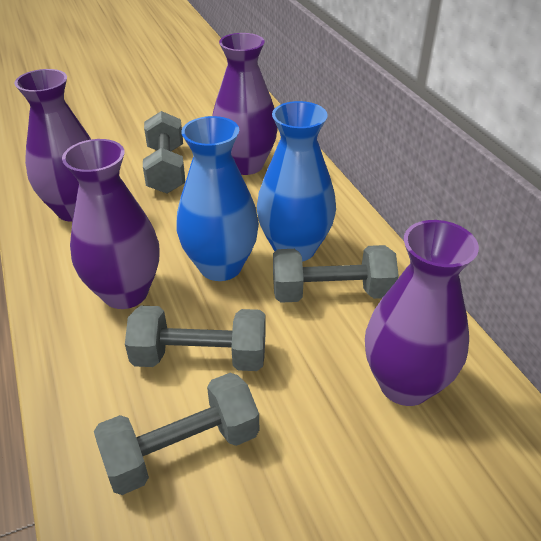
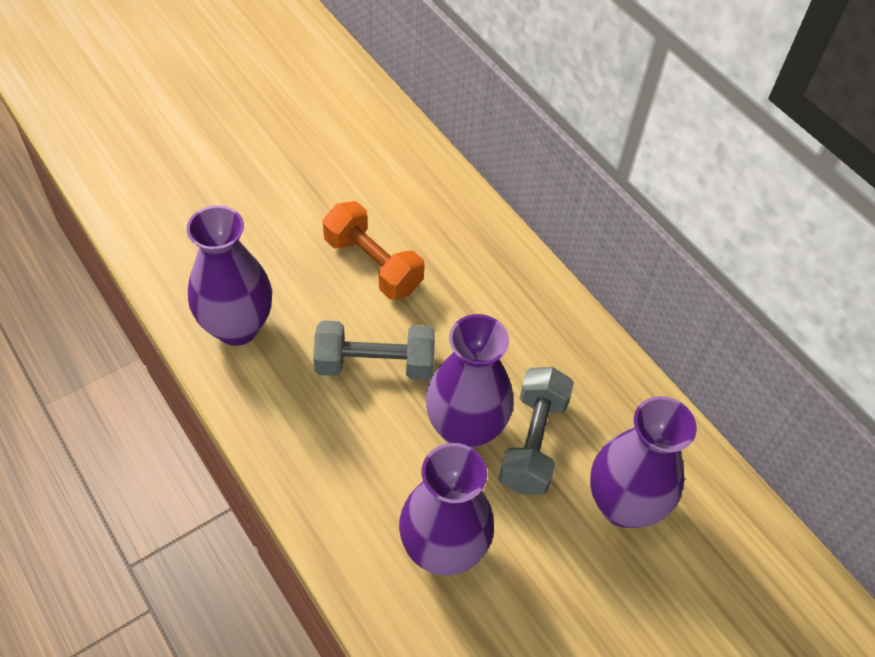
blue vase: 2 -> 0
grey dumbbell: 4 -> 2
orange dumbbell: 0 -> 1

